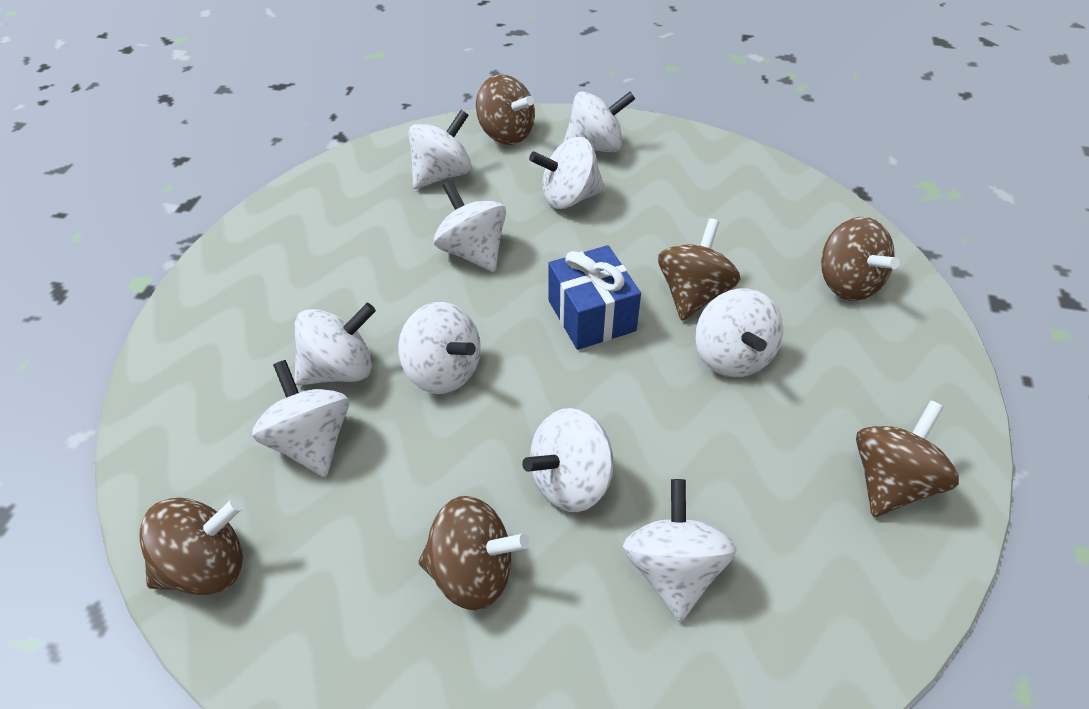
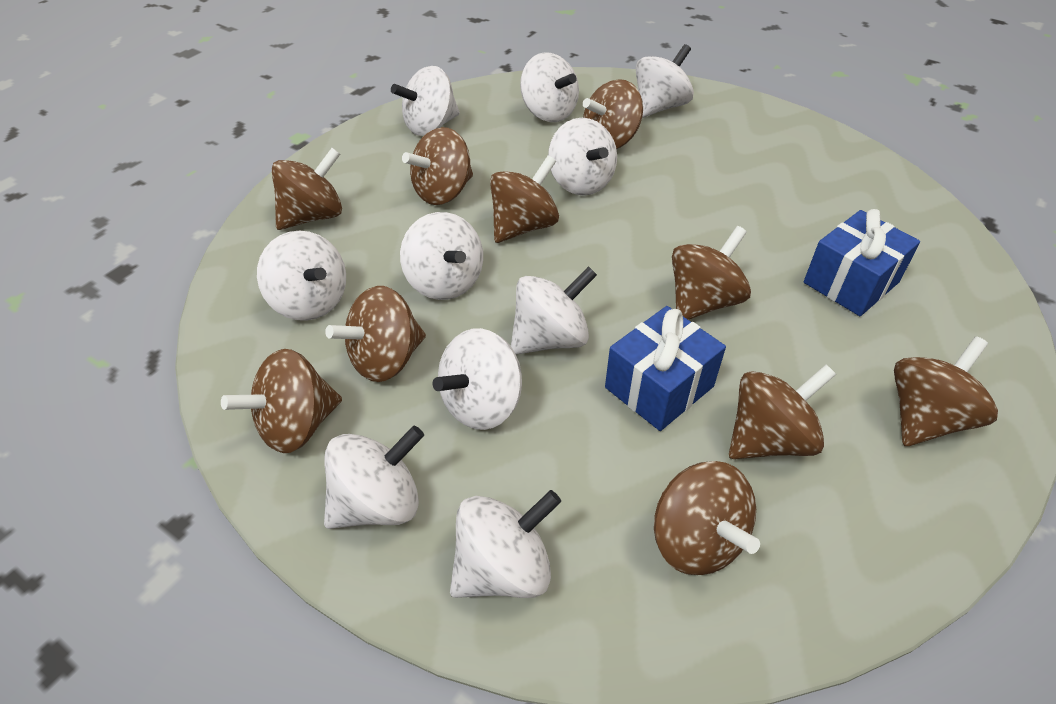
blue gift: 1 -> 2
brown spinning top: 6 -> 10

